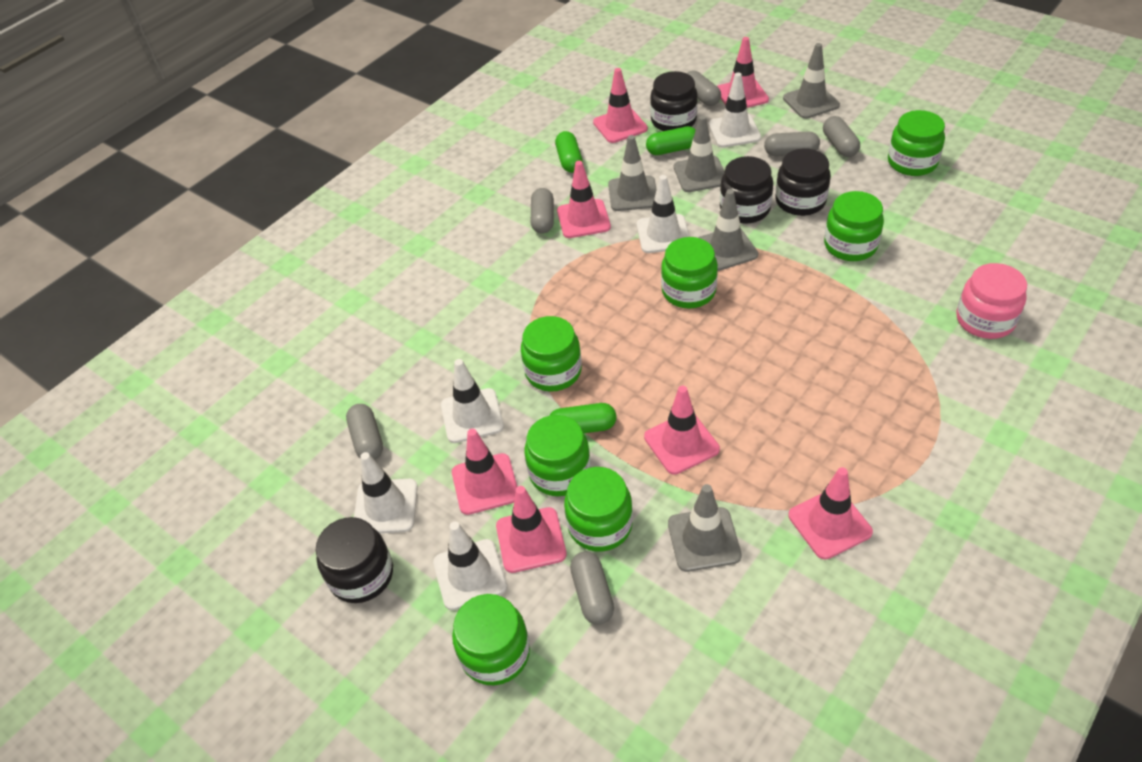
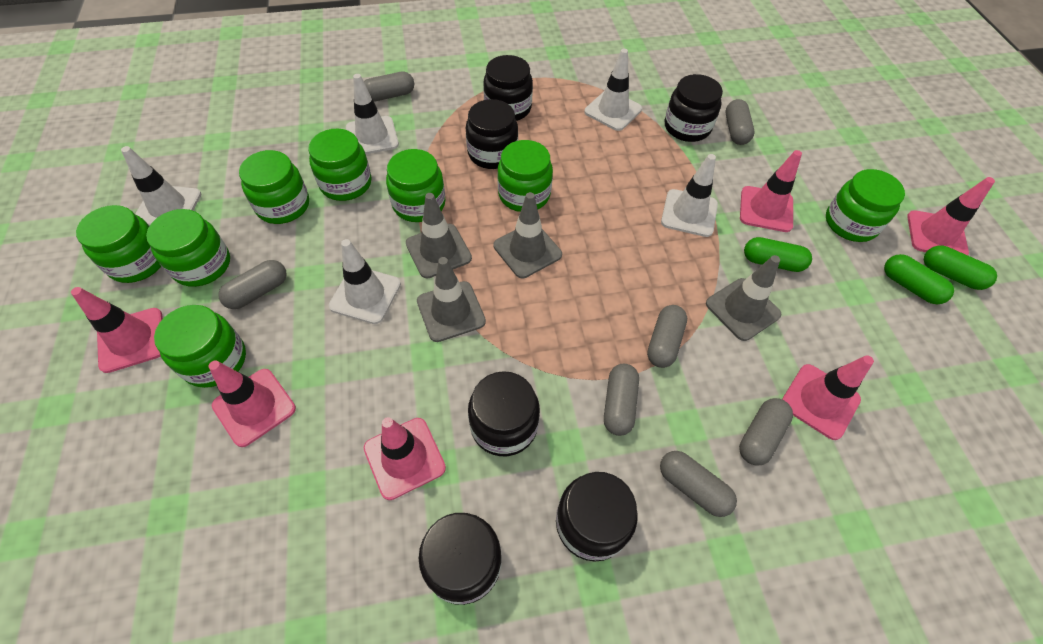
black jar: 4 -> 6
green jar: 7 -> 8
grey capsule: 6 -> 7
grey traffic cone: 5 -> 4
pink jar: 1 -> 0
pink traffic cone: 7 -> 6

